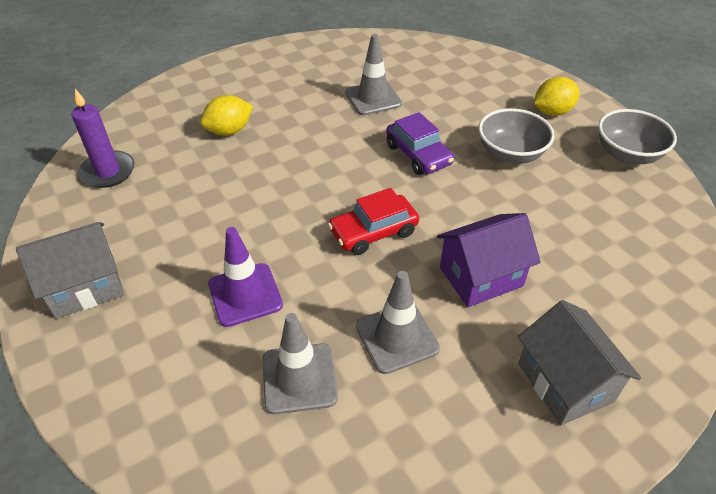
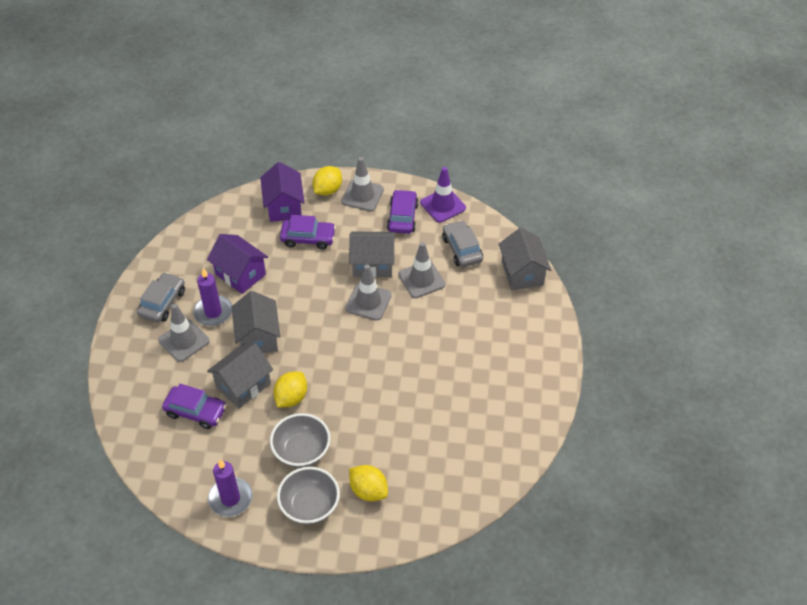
grey car: 0 -> 2
grey house: 2 -> 4
grey traffic cone: 3 -> 4
purple candle: 1 -> 2
purple car: 1 -> 3
purple house: 1 -> 2
red car: 1 -> 0
yellow lemon: 2 -> 3

